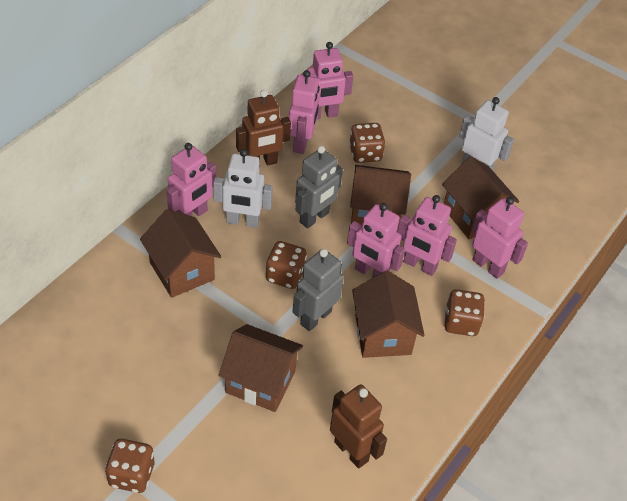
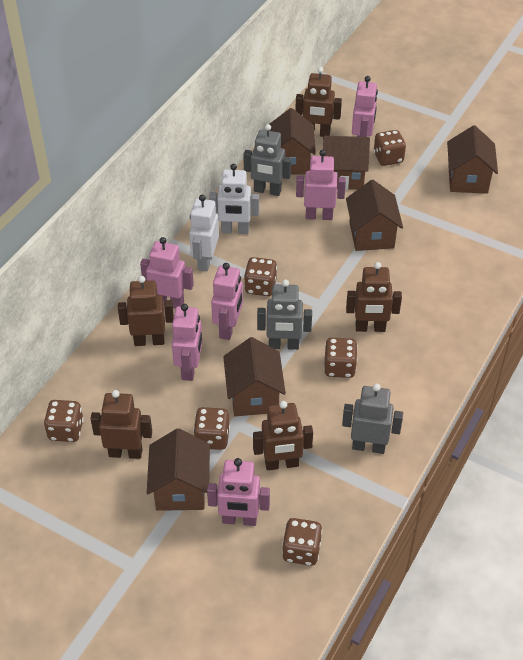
brown dice: 4 -> 6
brown house: 5 -> 6
brown robot: 2 -> 5
grey robot: 2 -> 3

